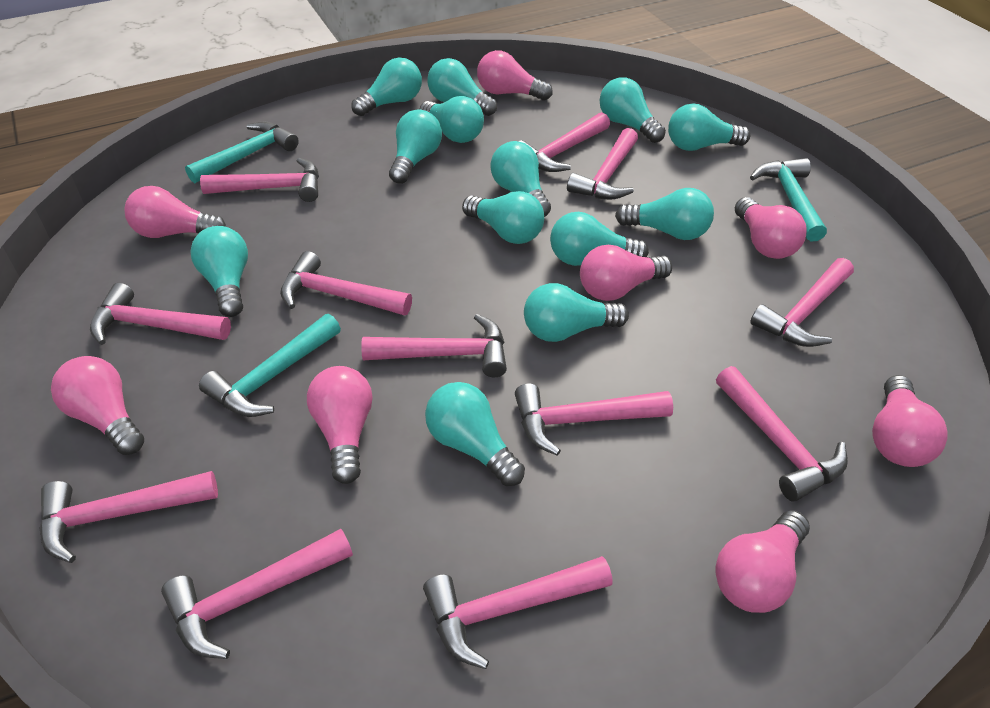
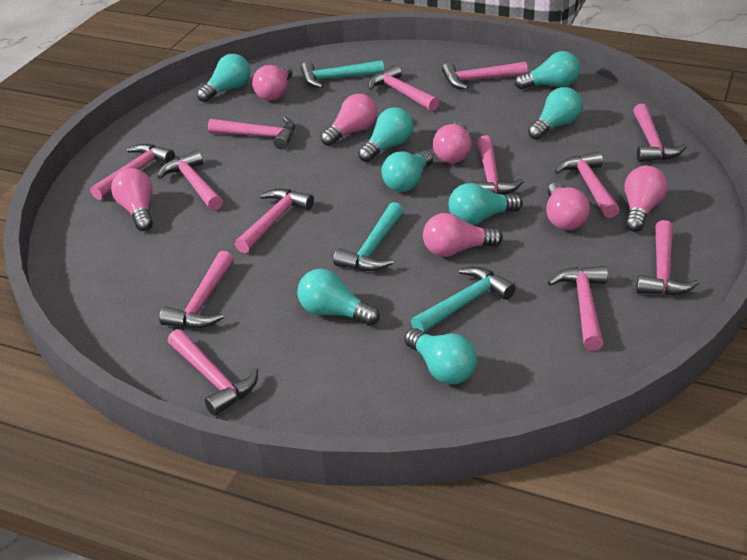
pink hammer: 12 -> 13
pink light bulb: 8 -> 7
turquoise light bulb: 13 -> 8

